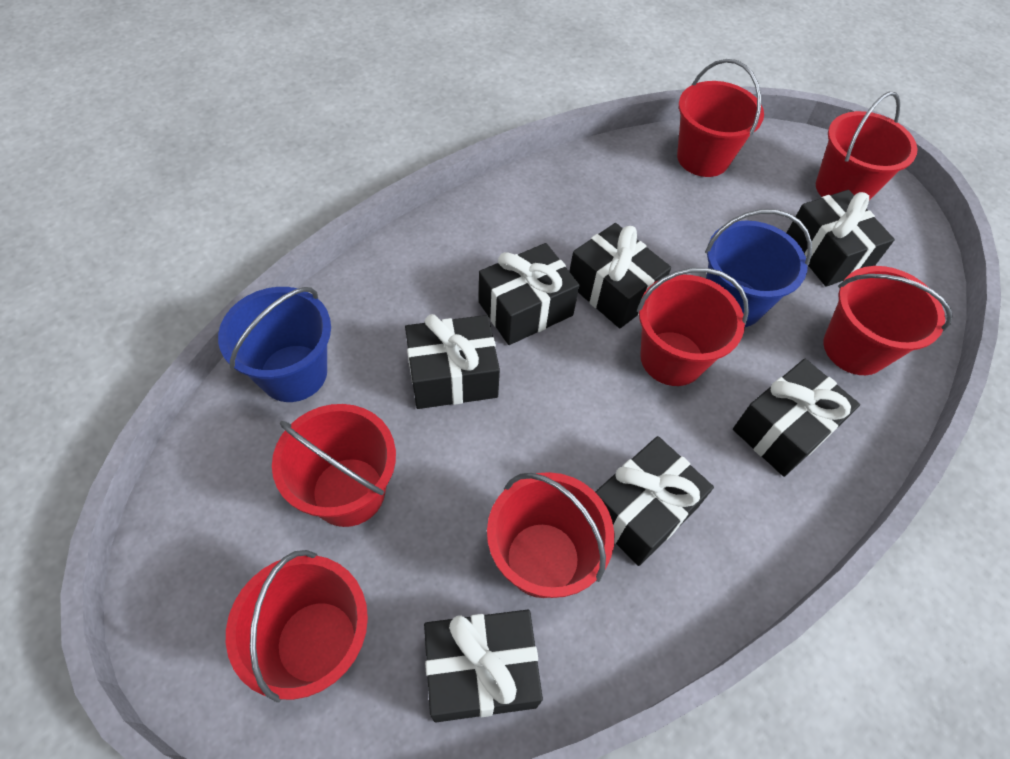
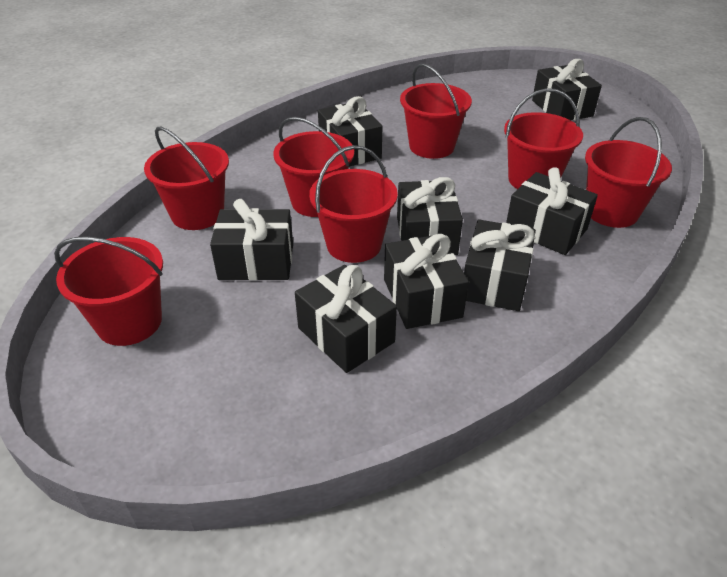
black gift: 7 -> 8
blue bucket: 2 -> 0

